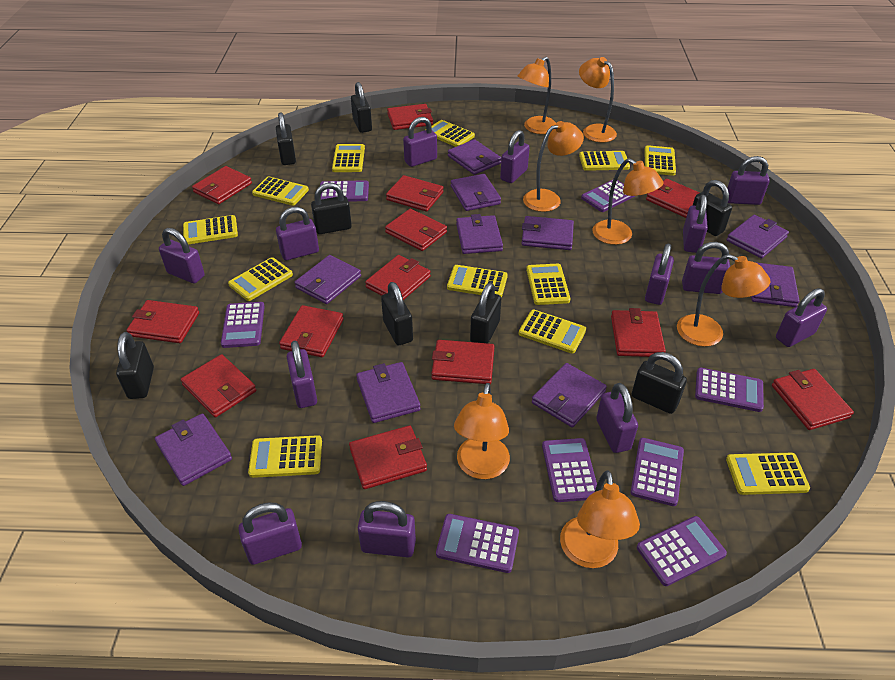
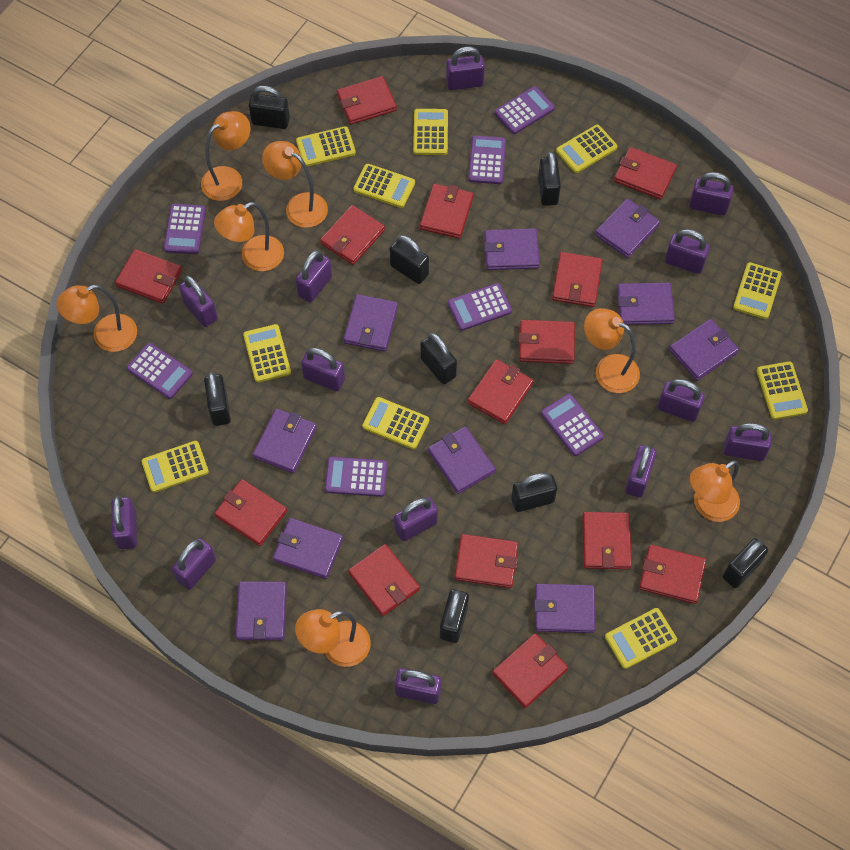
purple calculator: 8 -> 7
red wallet: 13 -> 14
yellow calculator: 12 -> 10

